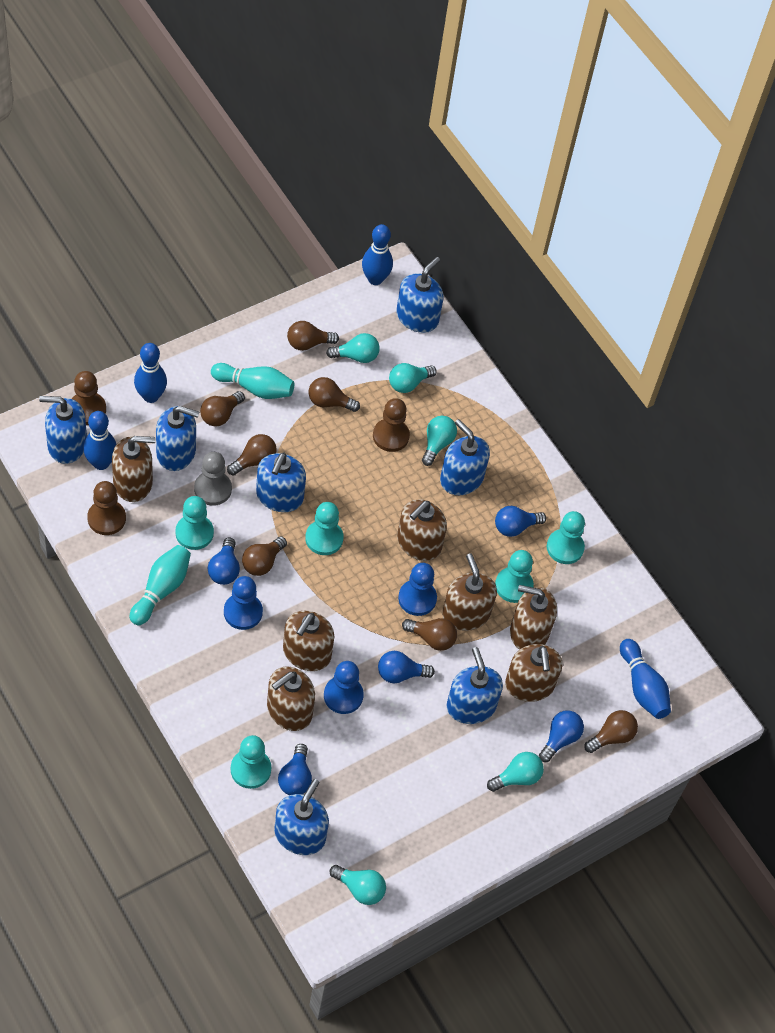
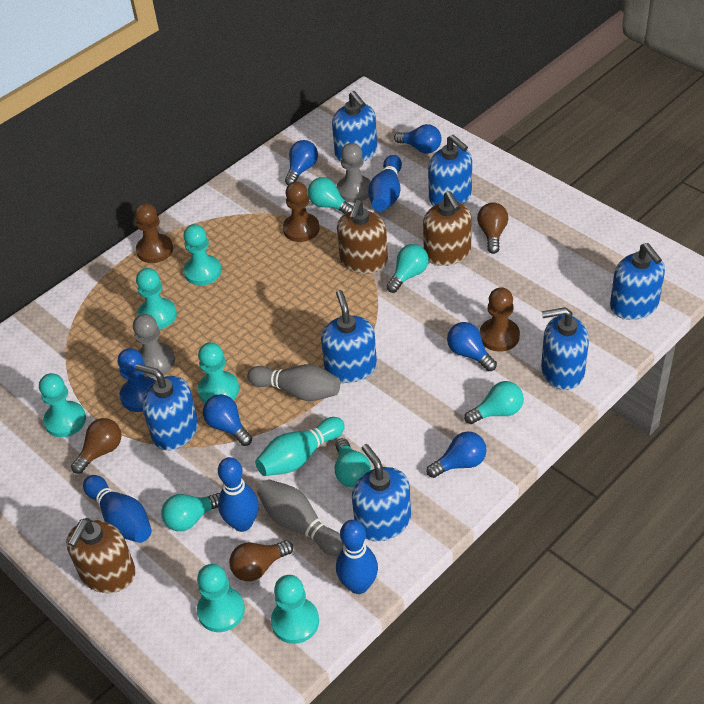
blue pawn: 3 -> 1
brown light bulb: 7 -> 3
brown soap dispenser: 7 -> 3
grey bowling pin: 0 -> 2
grey pawn: 1 -> 2
turquoise bowling pin: 2 -> 1
turquoise pawn: 5 -> 6

